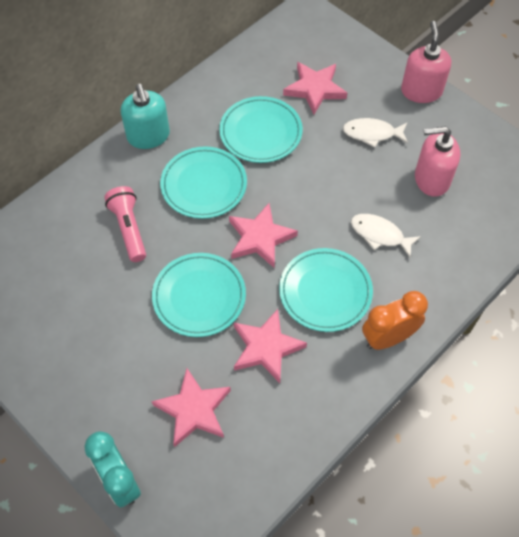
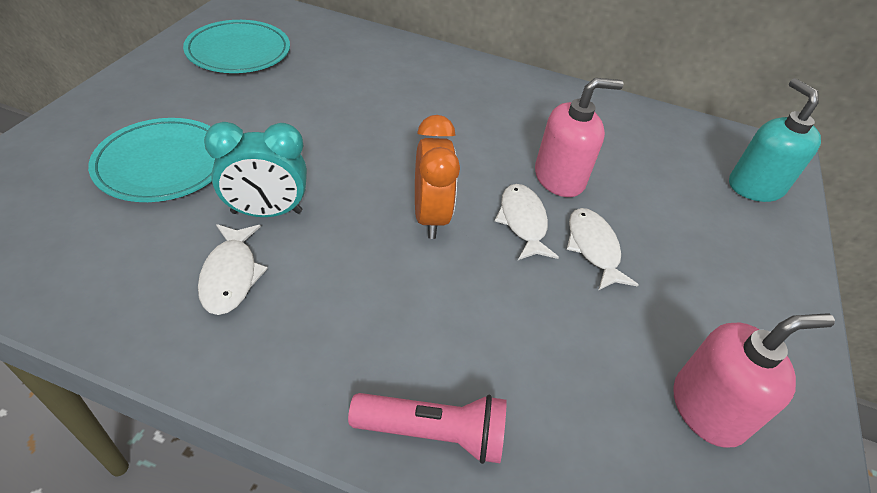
pink star: 4 -> 0
turquoise plate: 4 -> 2
white fish: 2 -> 3

